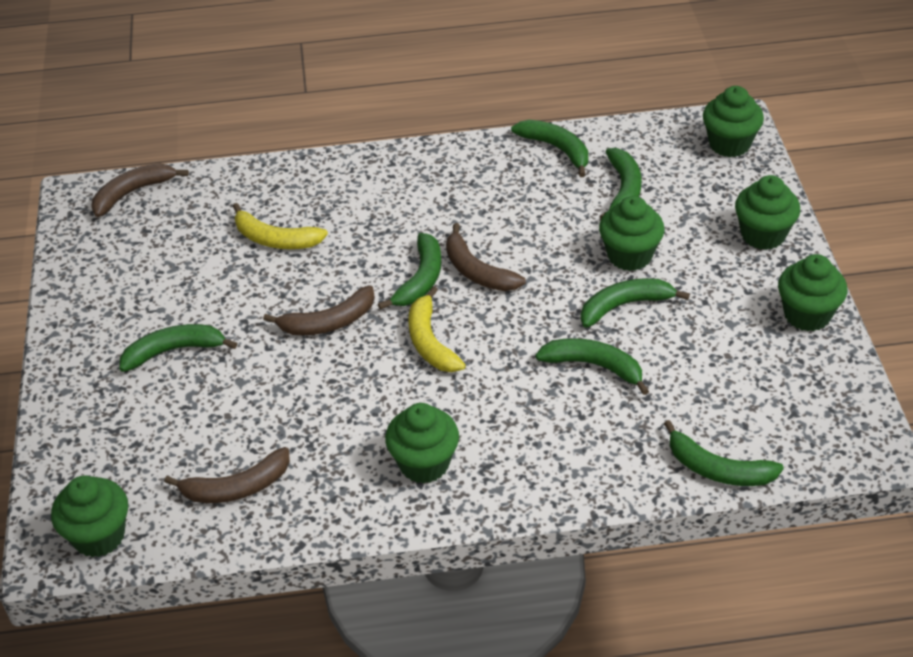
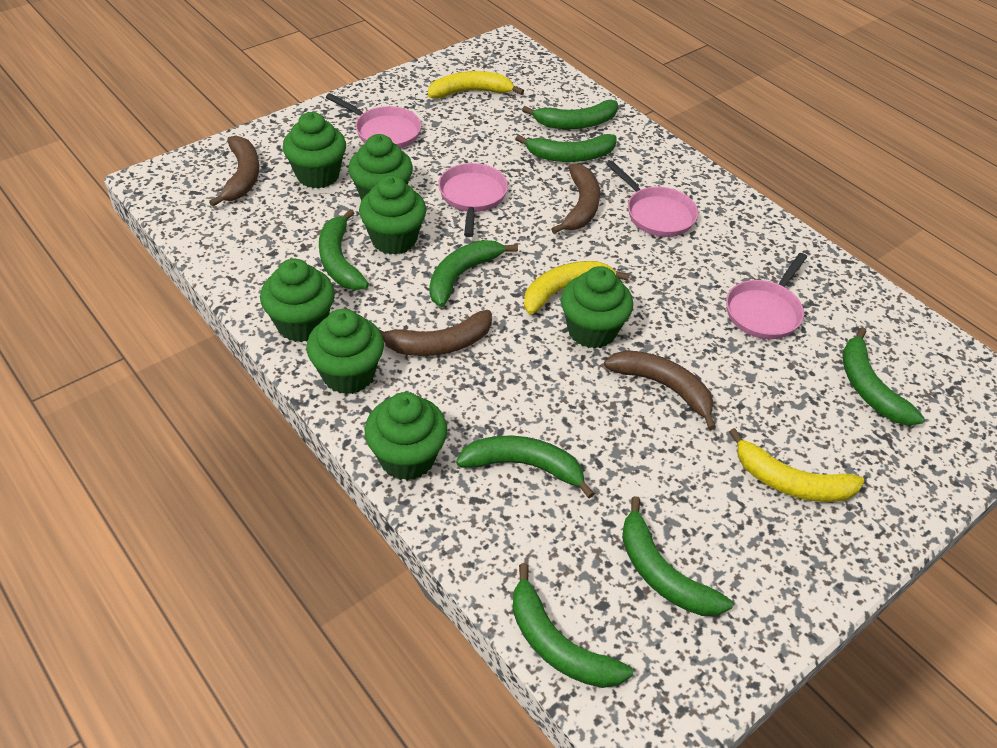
green banana: 7 -> 8
green cupcake: 6 -> 7
pink pan: 0 -> 4
yellow banana: 2 -> 3

